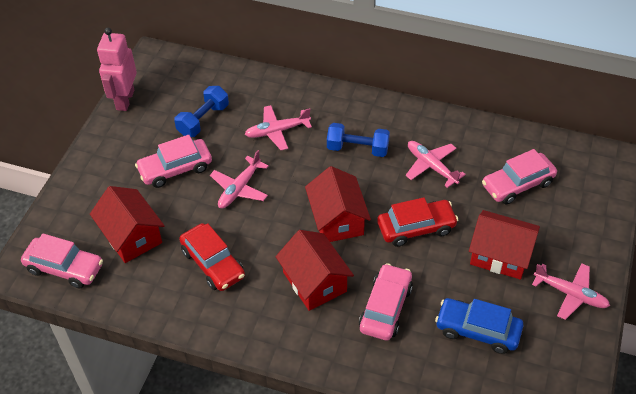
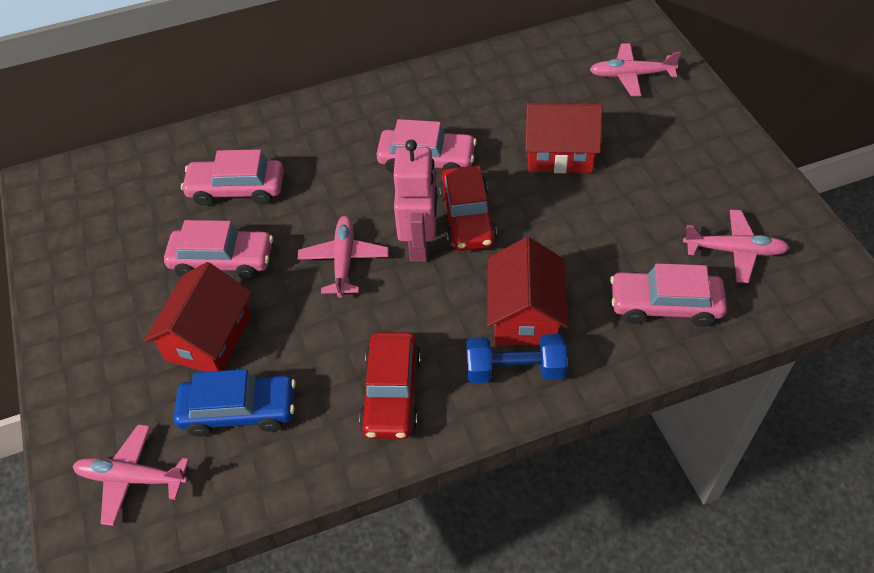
blue dumbbell: 2 -> 1
red house: 4 -> 3

